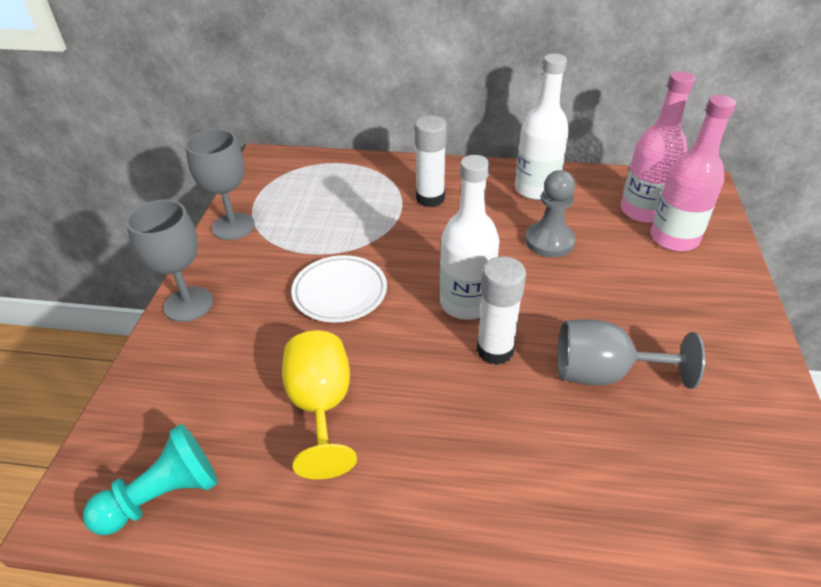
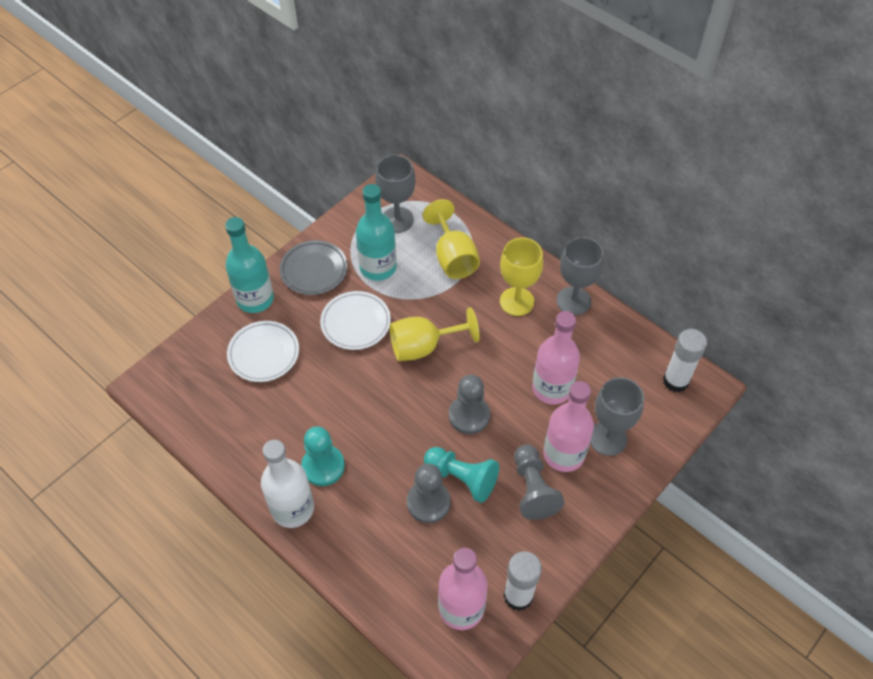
grey pawn: 1 -> 3
grey plate: 0 -> 1
pink bottle: 2 -> 3
turquoise bottle: 0 -> 2
turquoise pawn: 1 -> 2
white bottle: 2 -> 1
white plate: 1 -> 2
yellow goblet: 1 -> 3

